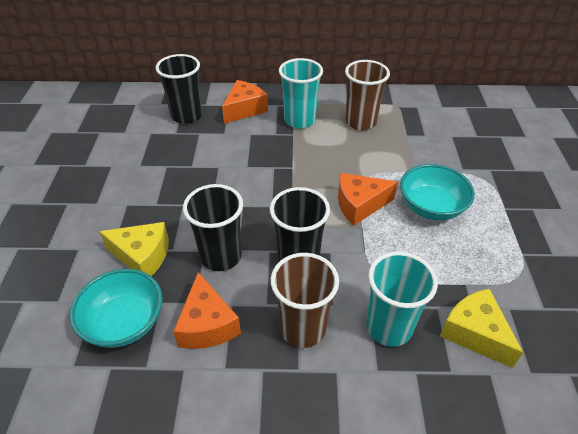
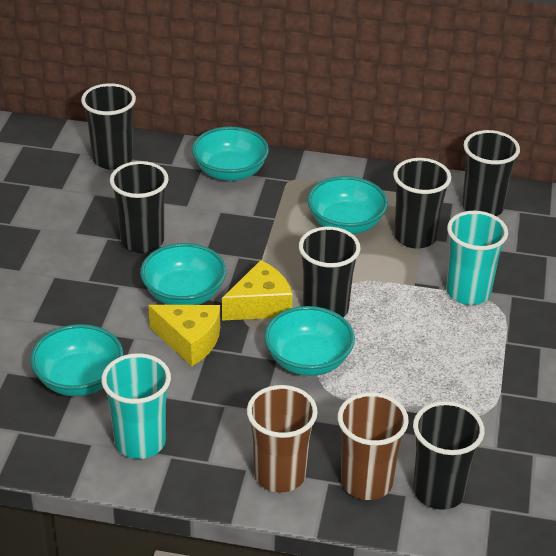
black cup: 3 -> 6
orange cheese: 3 -> 0
turquoise bowl: 2 -> 5

